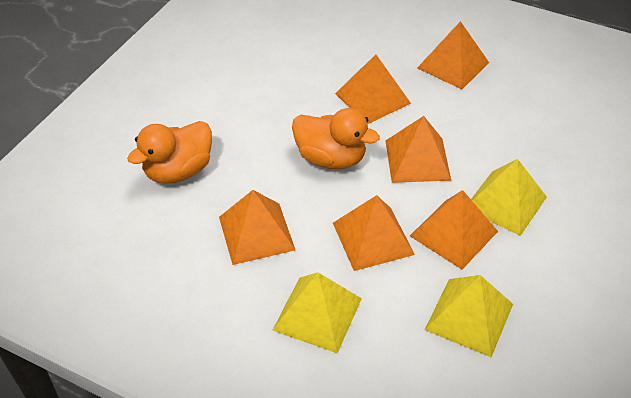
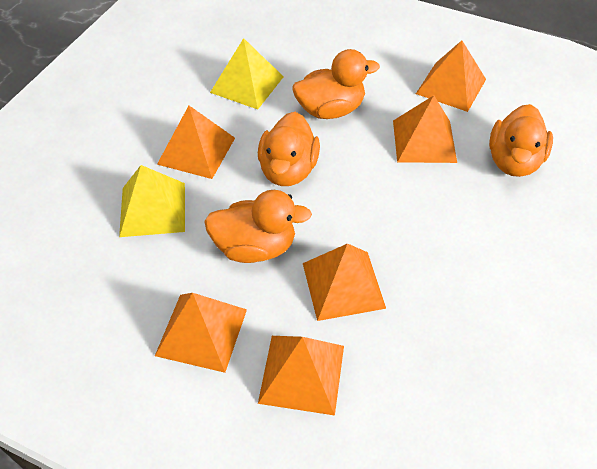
orange duck: 2 -> 4
yellow pyramid: 3 -> 2

